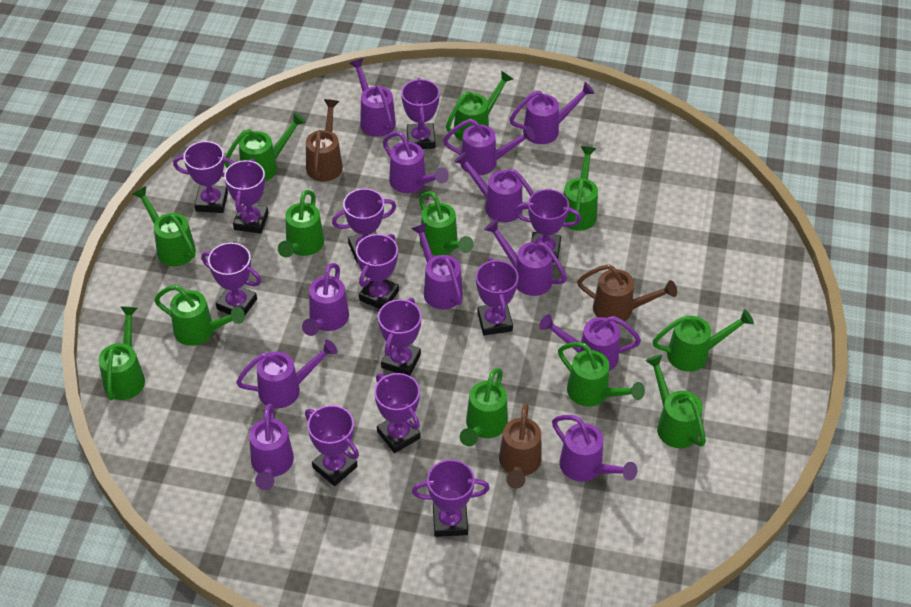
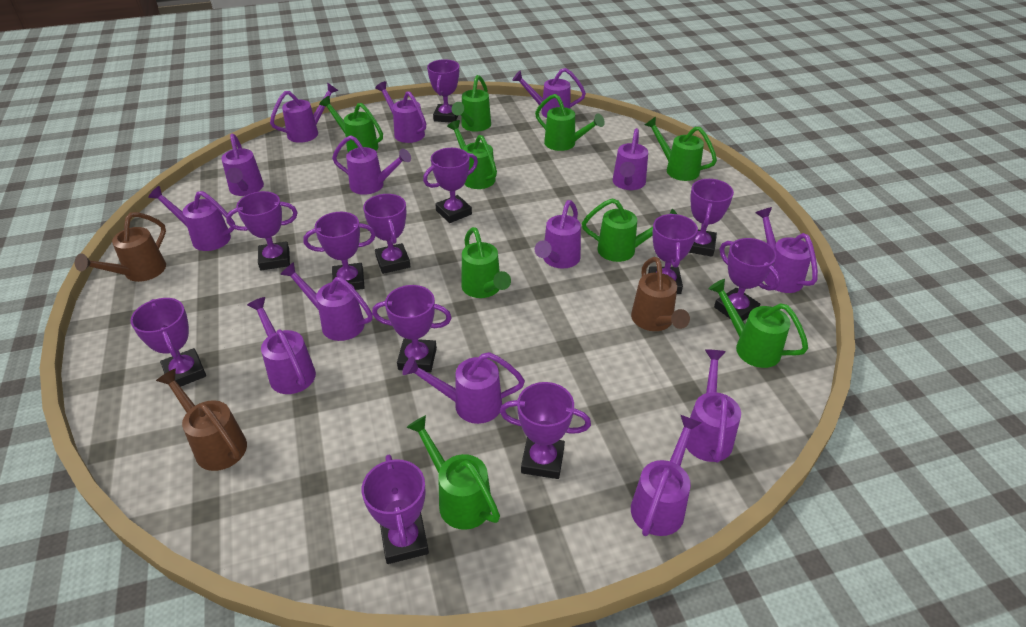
green watering can: 12 -> 9
purple watering can: 12 -> 14

